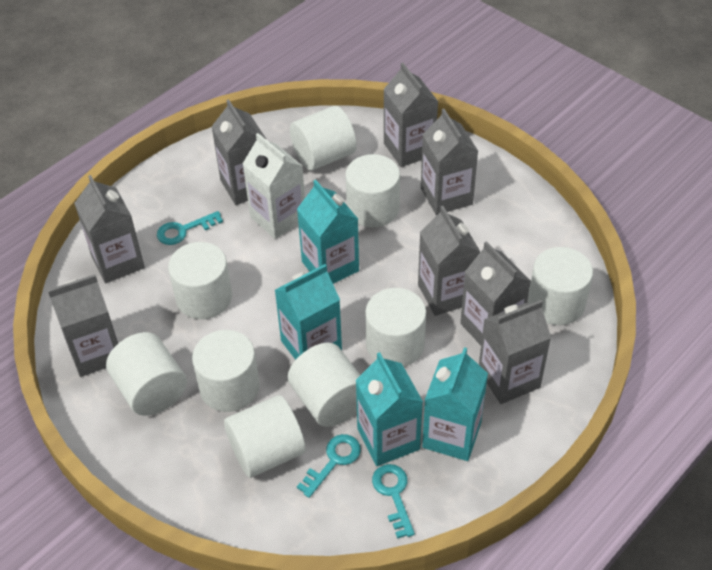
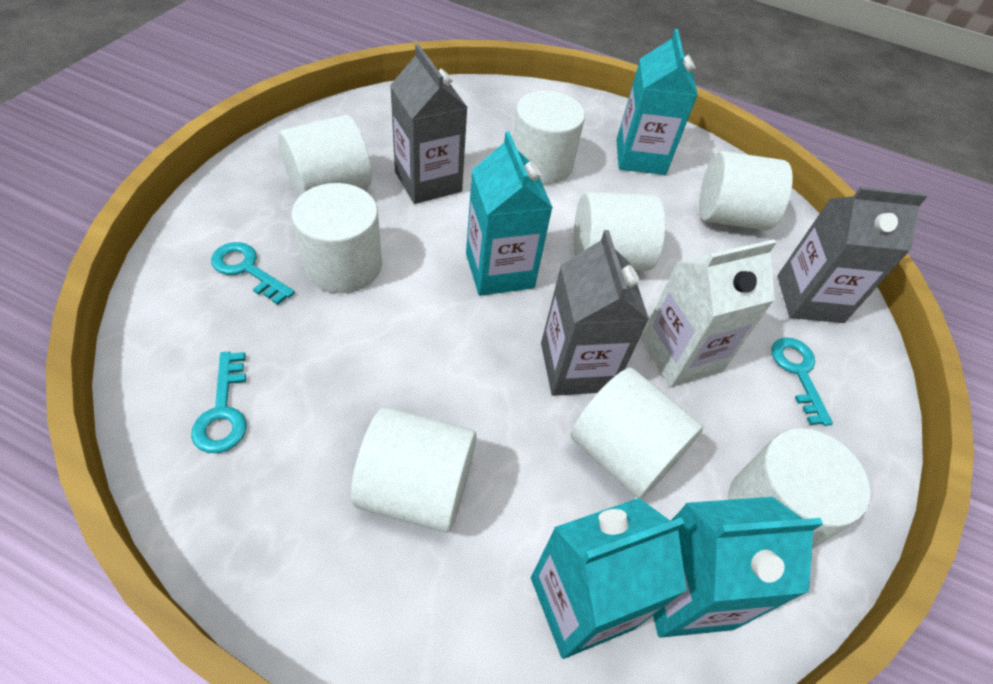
grey carton: 8 -> 3
white cylinder: 9 -> 8

